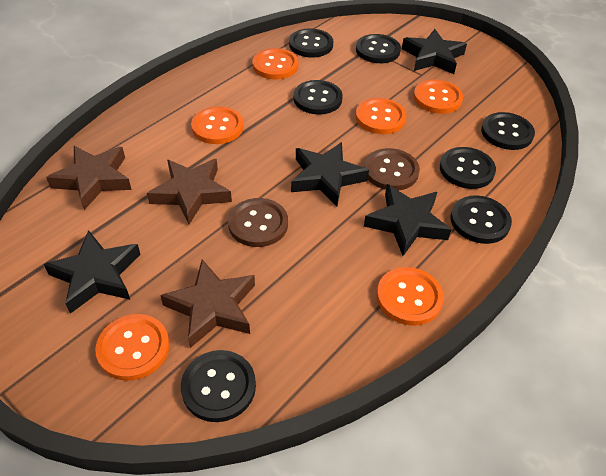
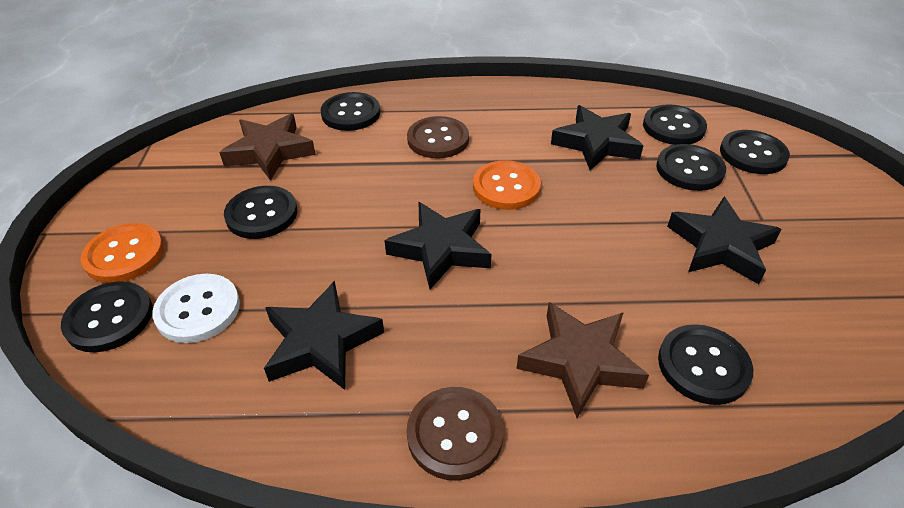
brown star: 3 -> 2
orange button: 6 -> 2
white button: 0 -> 1

